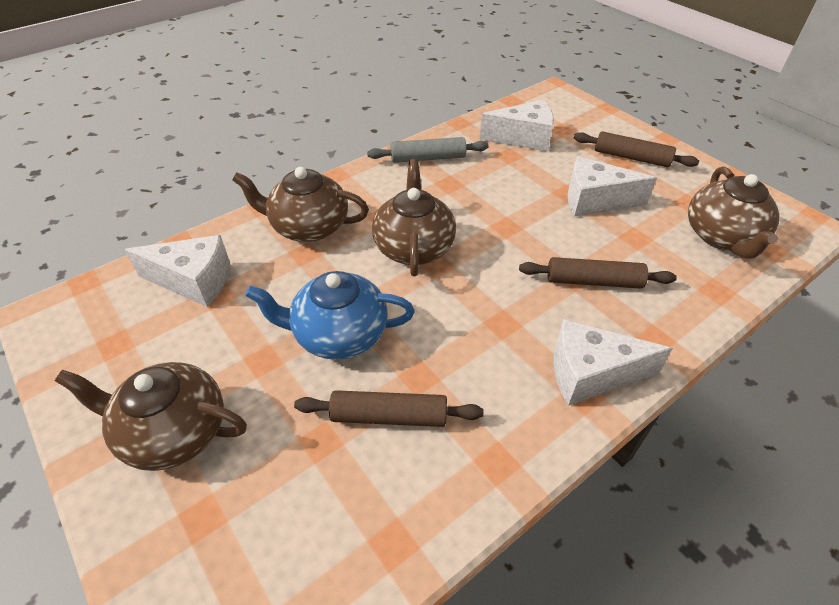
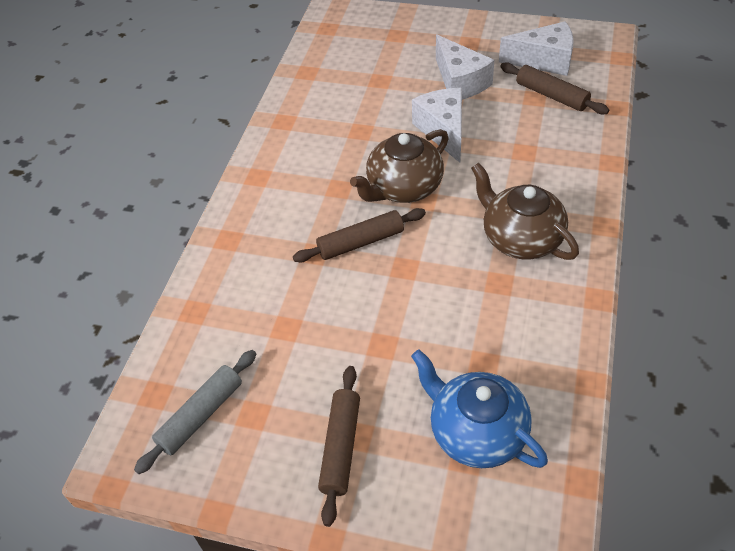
brown teapot: 4 -> 2
white cheese: 4 -> 3

